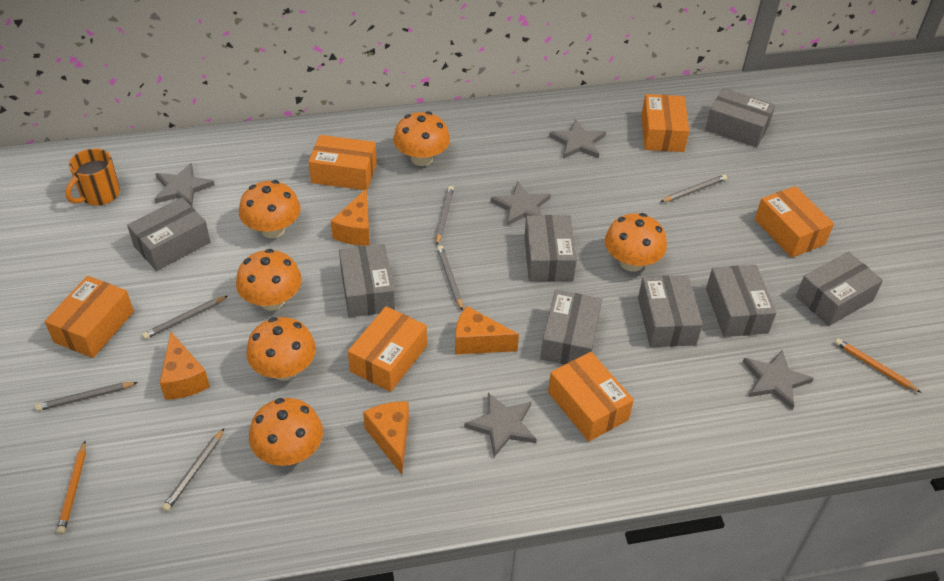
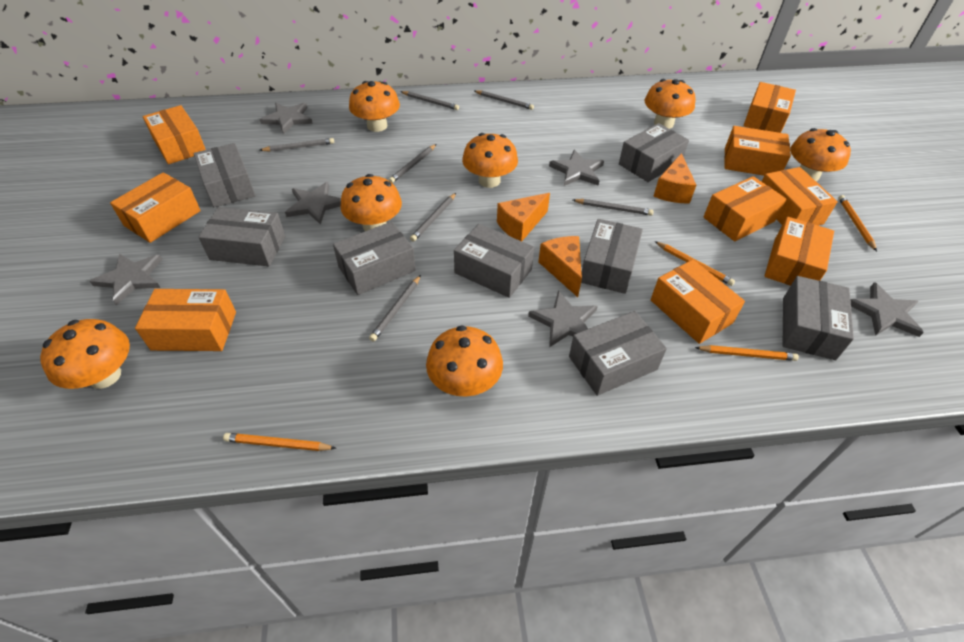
grey pencil: 6 -> 7
grey star: 5 -> 6
orange box: 6 -> 9
orange cheese: 4 -> 3
orange mug: 1 -> 0
orange mushroom: 6 -> 7
orange pencil: 2 -> 4

